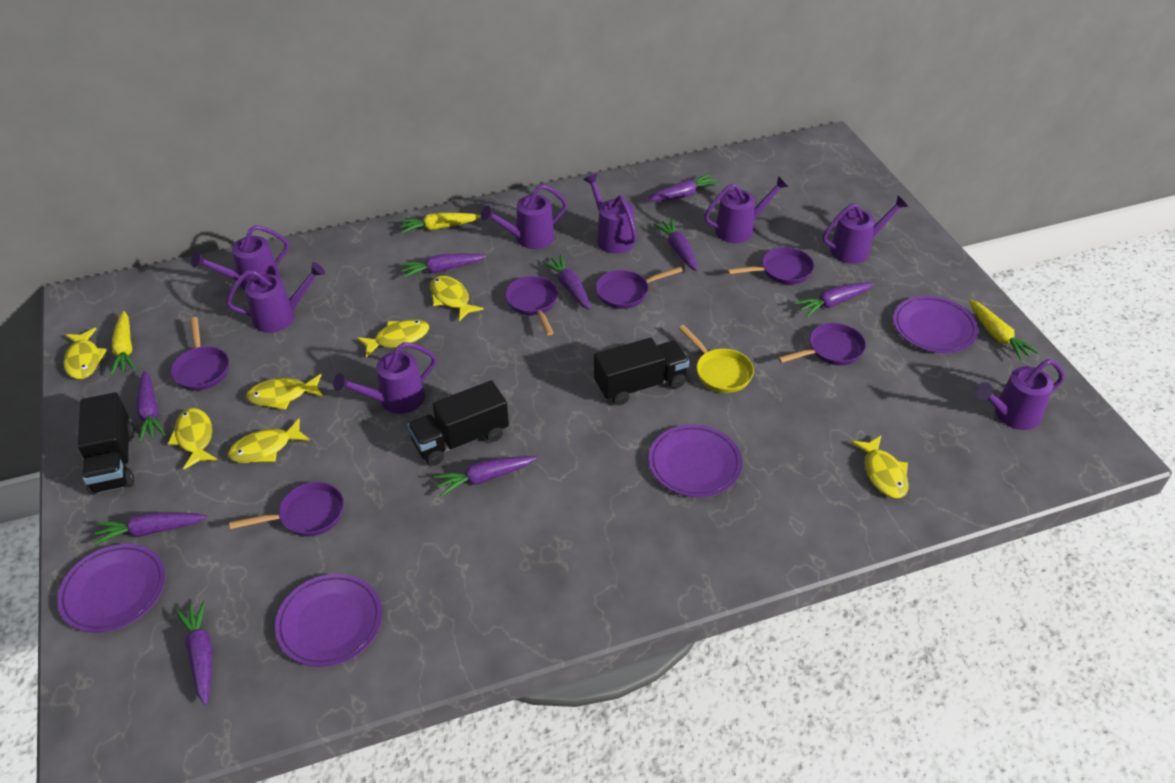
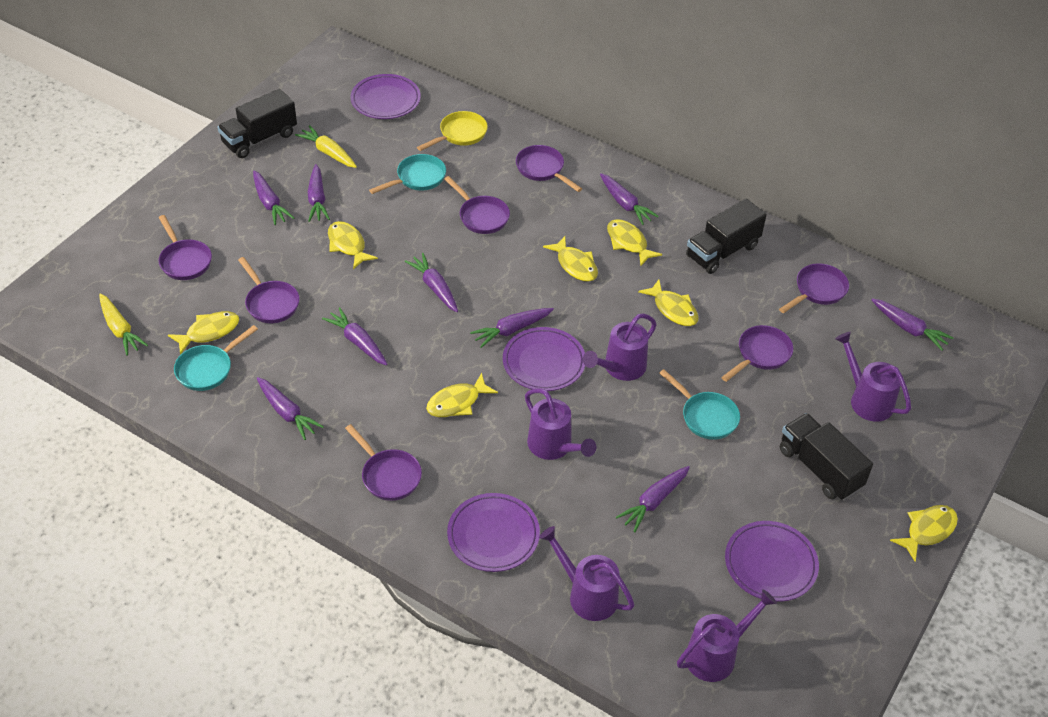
purple pan: 6 -> 7
purple watering can: 8 -> 5
turquoise pan: 0 -> 3
yellow carrot: 3 -> 2

